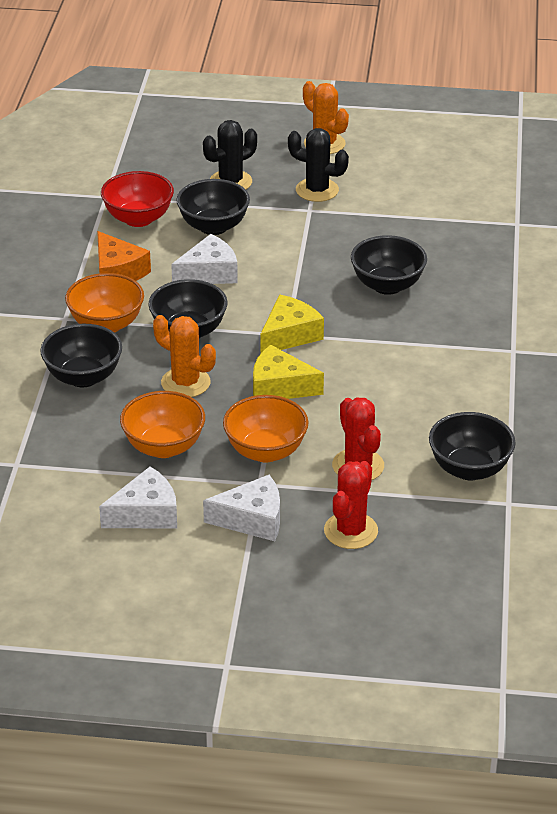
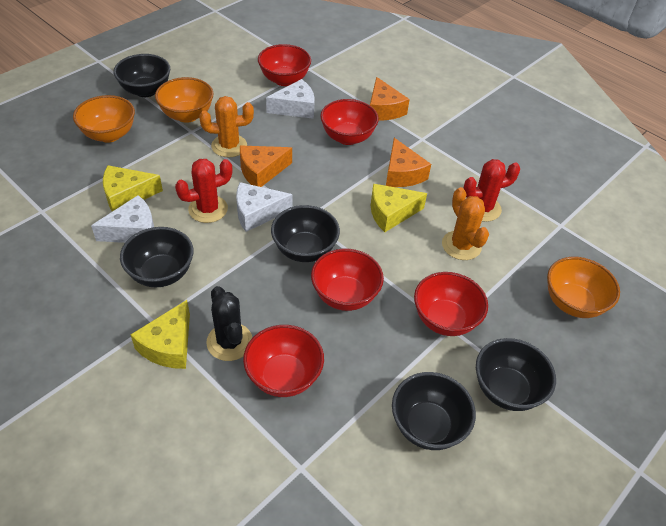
black cactus: 2 -> 1
orange cheese: 1 -> 3
red bowl: 1 -> 5
yellow cheese: 2 -> 3

